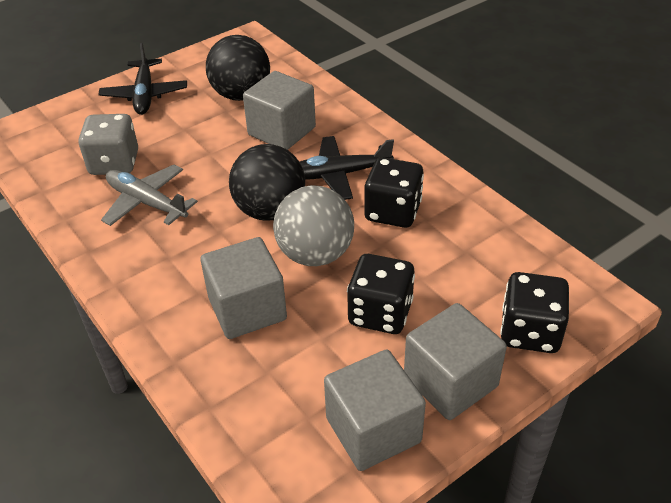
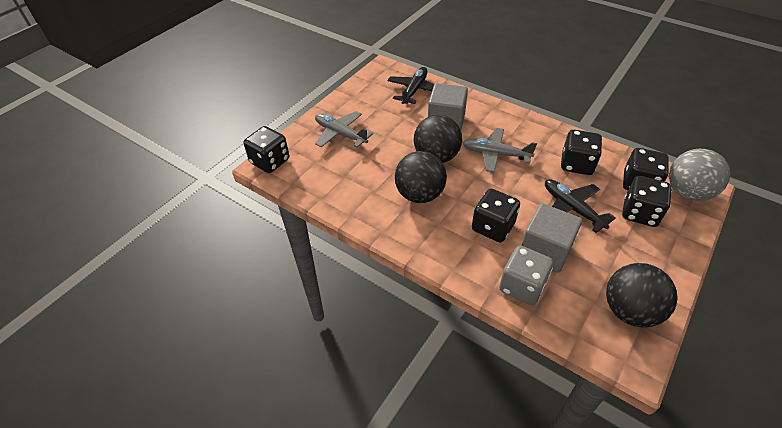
black ball: 2 -> 3
black dice: 3 -> 5
grey cube: 4 -> 2
grey plane: 1 -> 2

